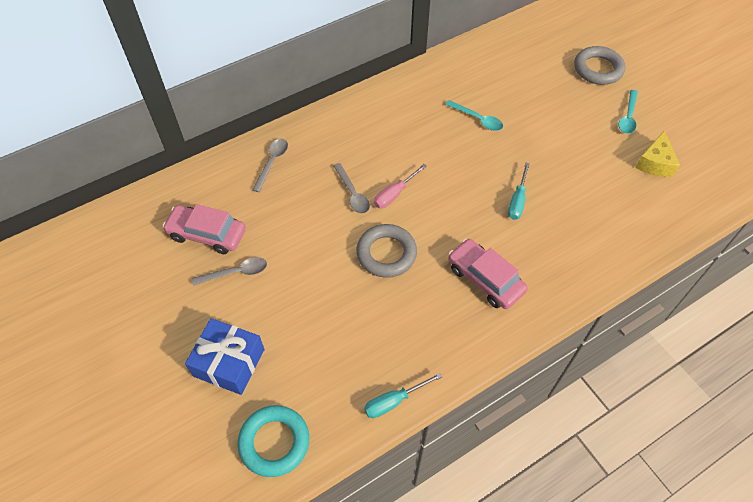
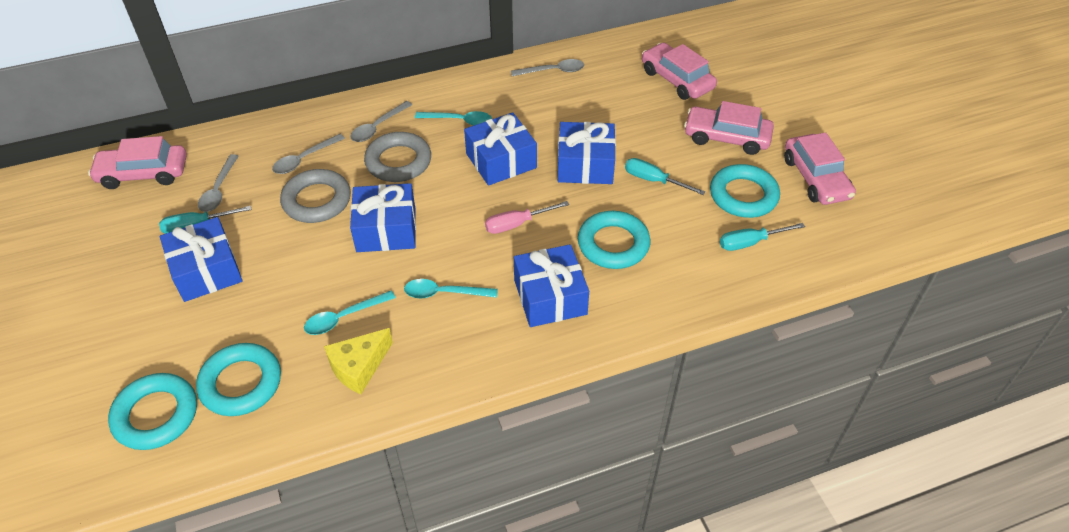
blue gift: 1 -> 5
grey spoon: 3 -> 4
pink car: 2 -> 4
turquoise ring: 1 -> 4
turquoise screwdriver: 2 -> 3
turquoise spoon: 2 -> 3

